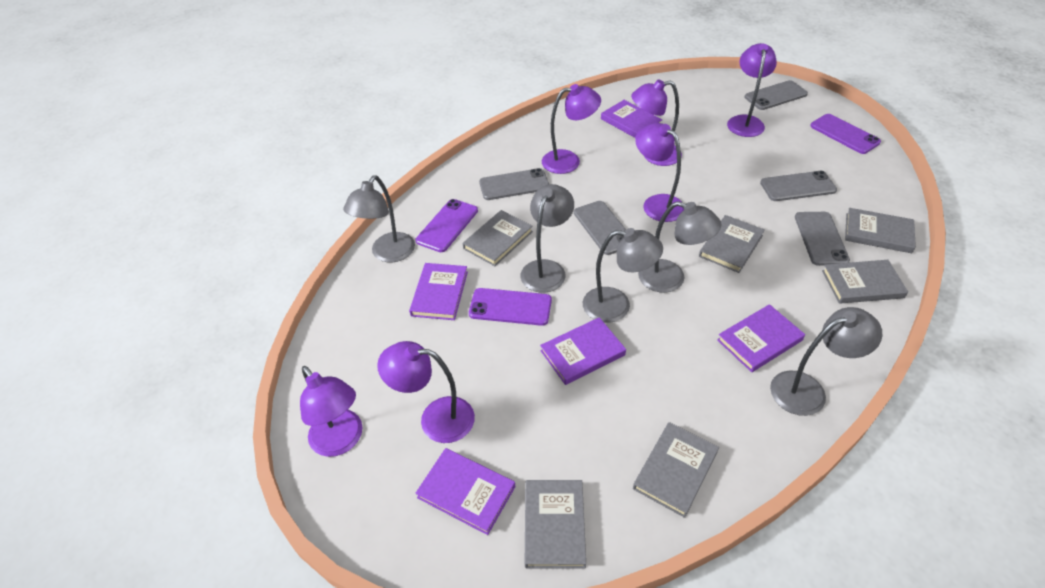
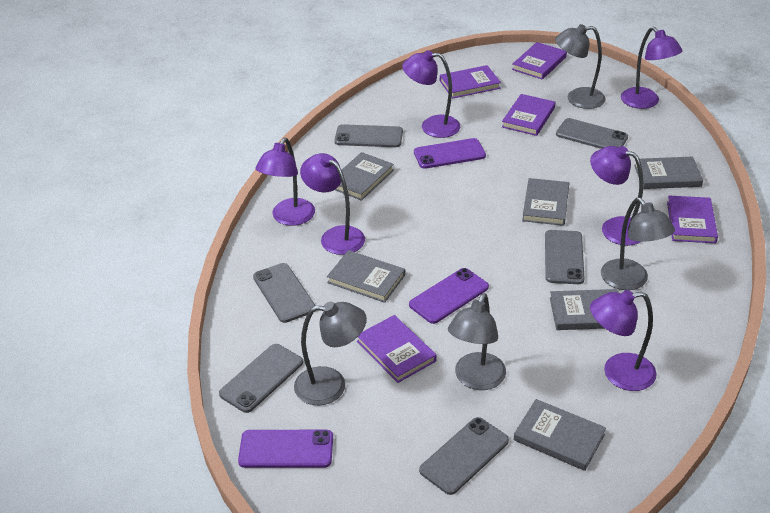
grey lamp: 5 -> 4
grey phone: 5 -> 6

